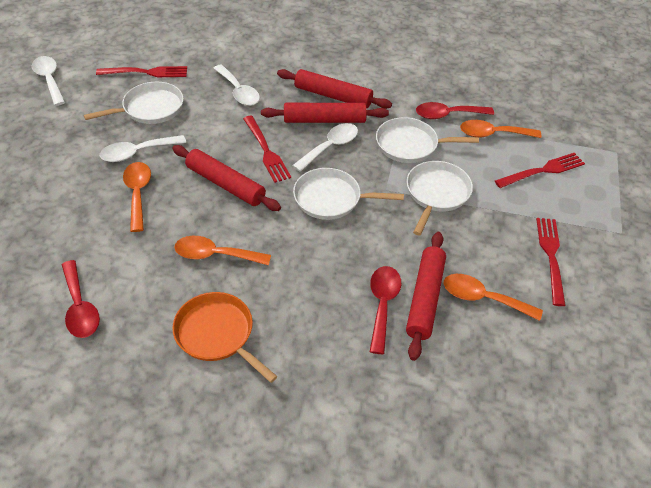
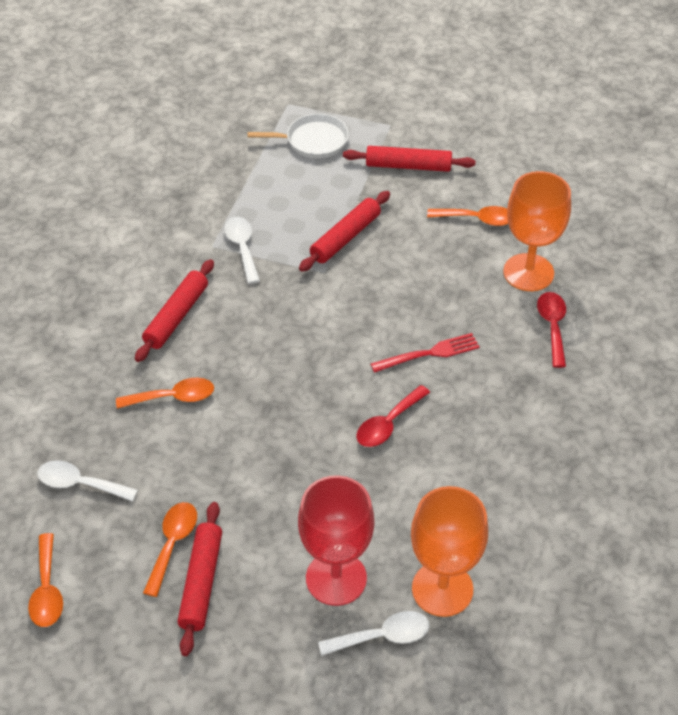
orange goblet: 0 -> 2
orange pan: 1 -> 0
red fork: 4 -> 1
red goblet: 0 -> 1
red spoon: 3 -> 2
white pan: 4 -> 1
white spoon: 4 -> 3

